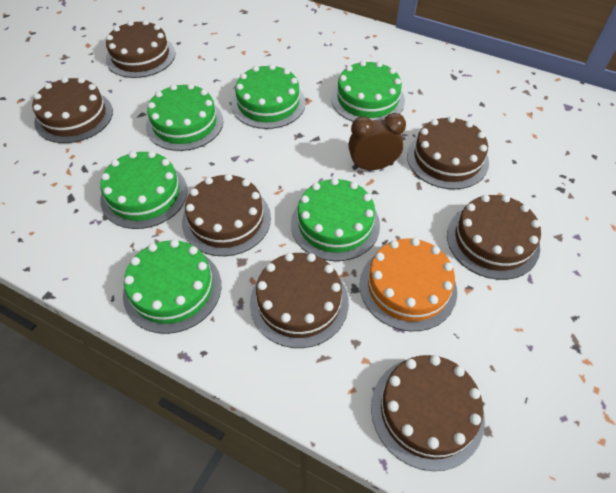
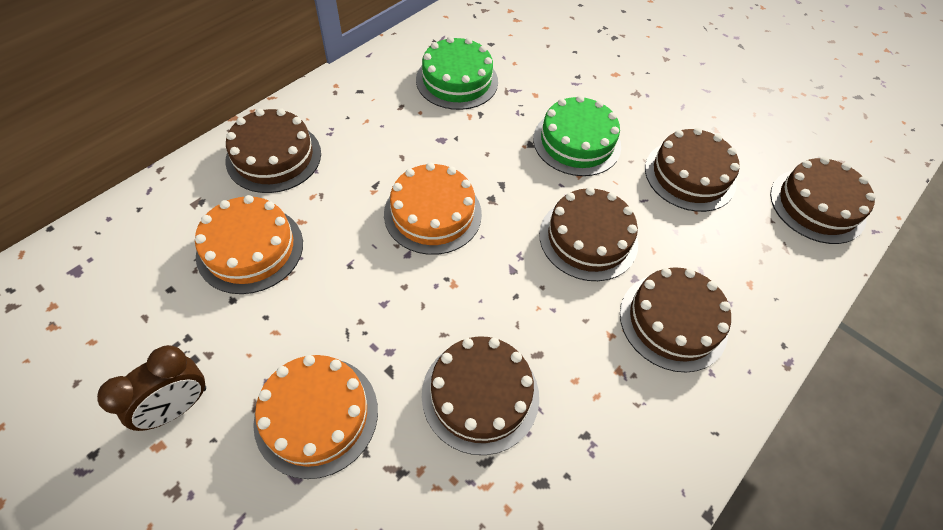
brown cake: 7 -> 6
green cake: 6 -> 2
orange cake: 1 -> 3

